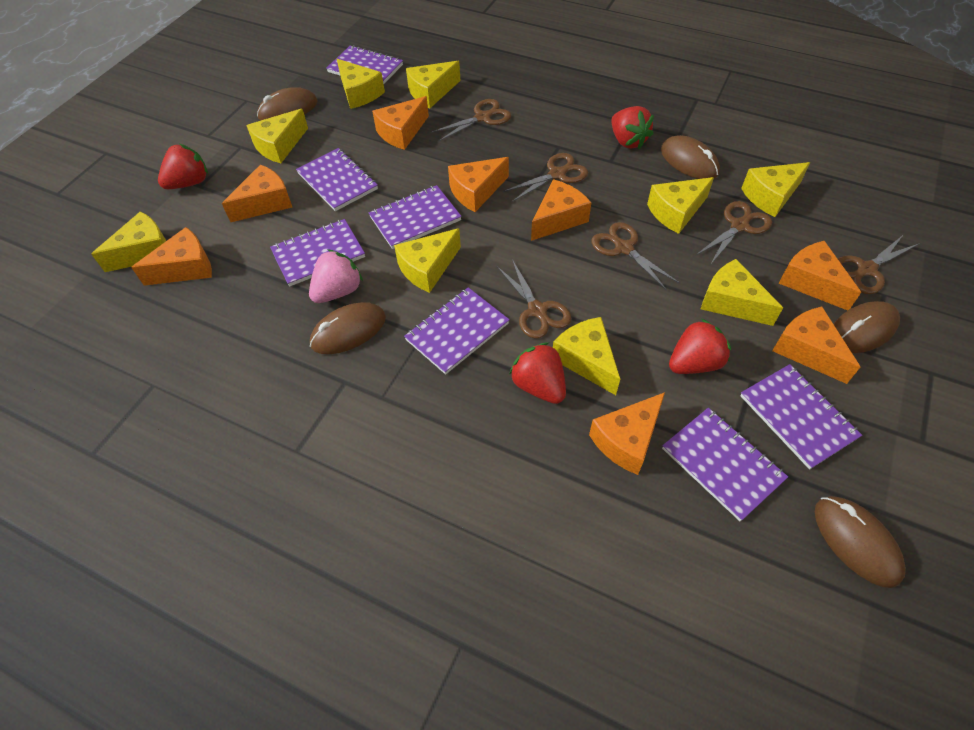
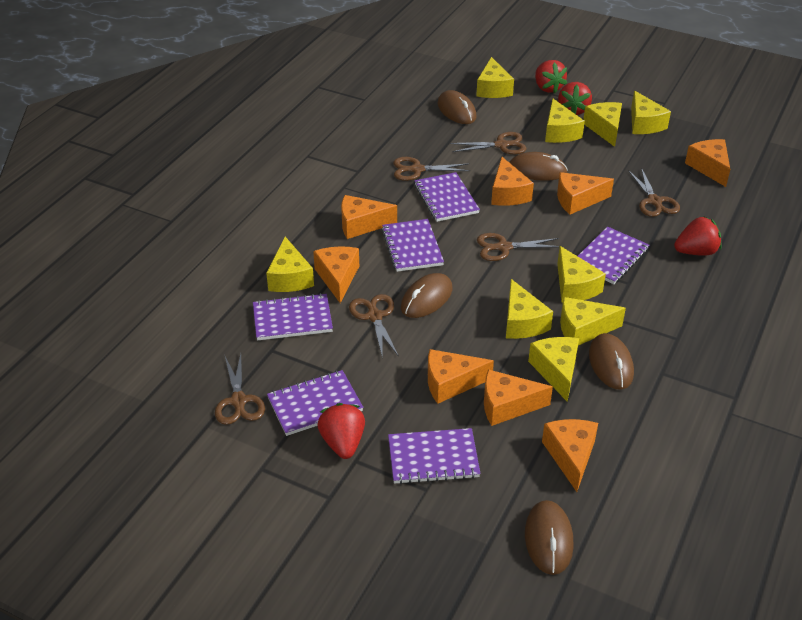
pink strawberry: 1 -> 0
purple notebook: 7 -> 6

